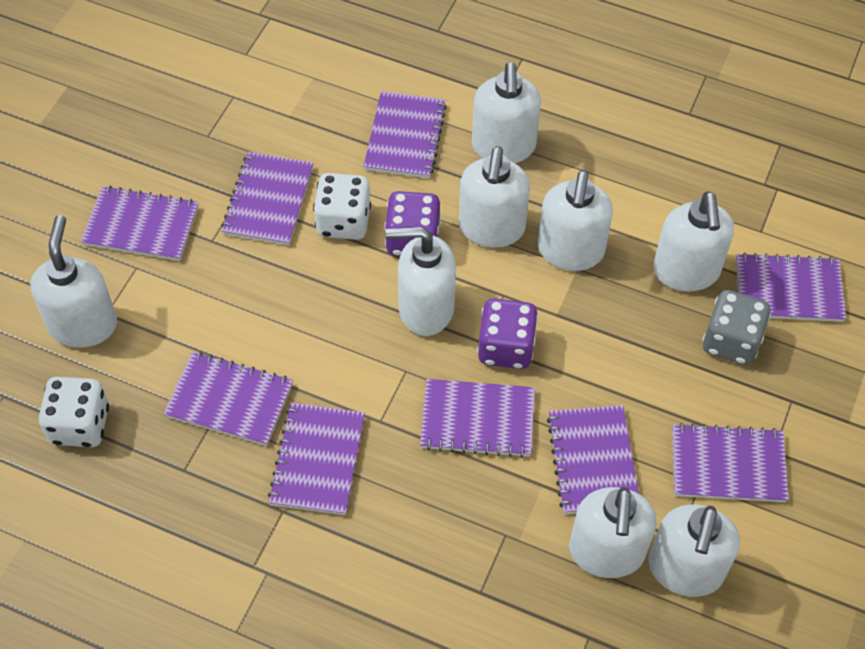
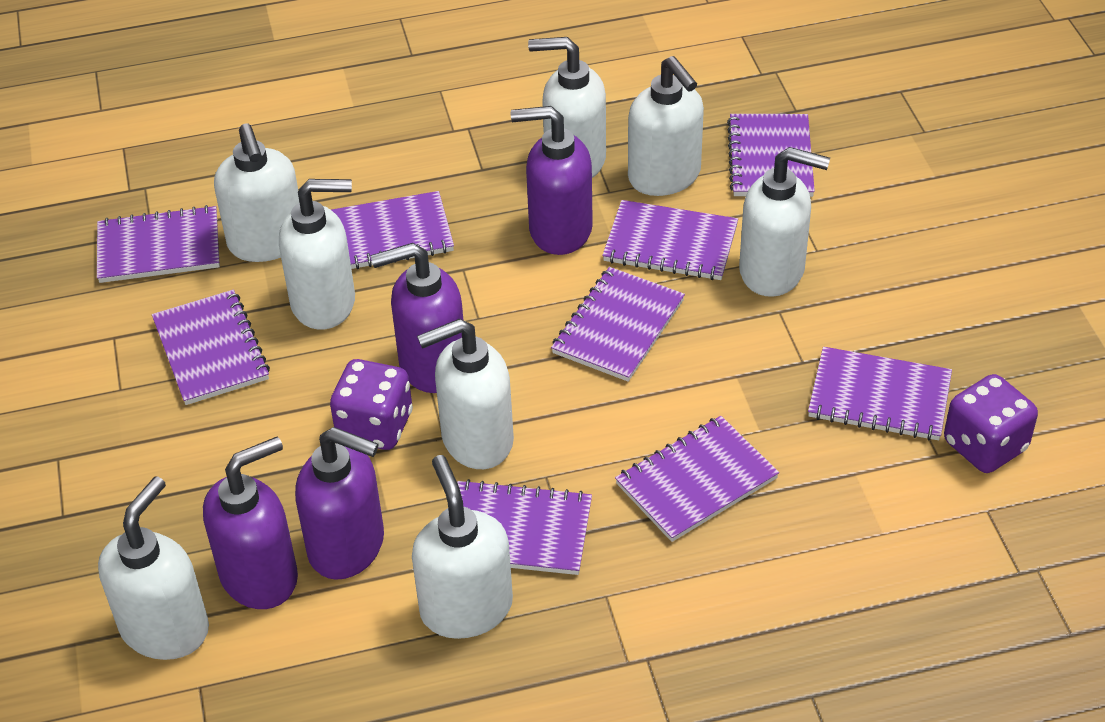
grey dice: 1 -> 0
purple soap dispenser: 0 -> 4
white dice: 2 -> 0

